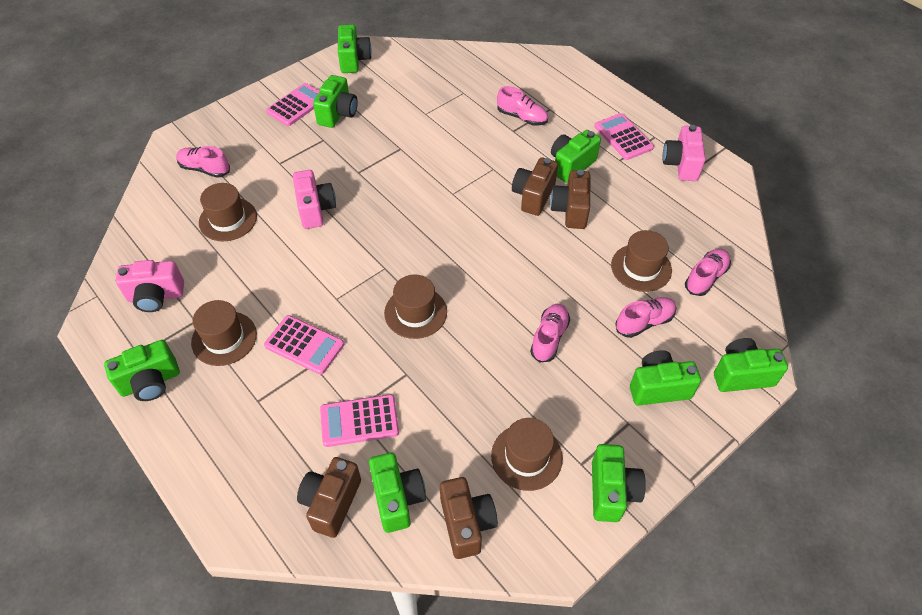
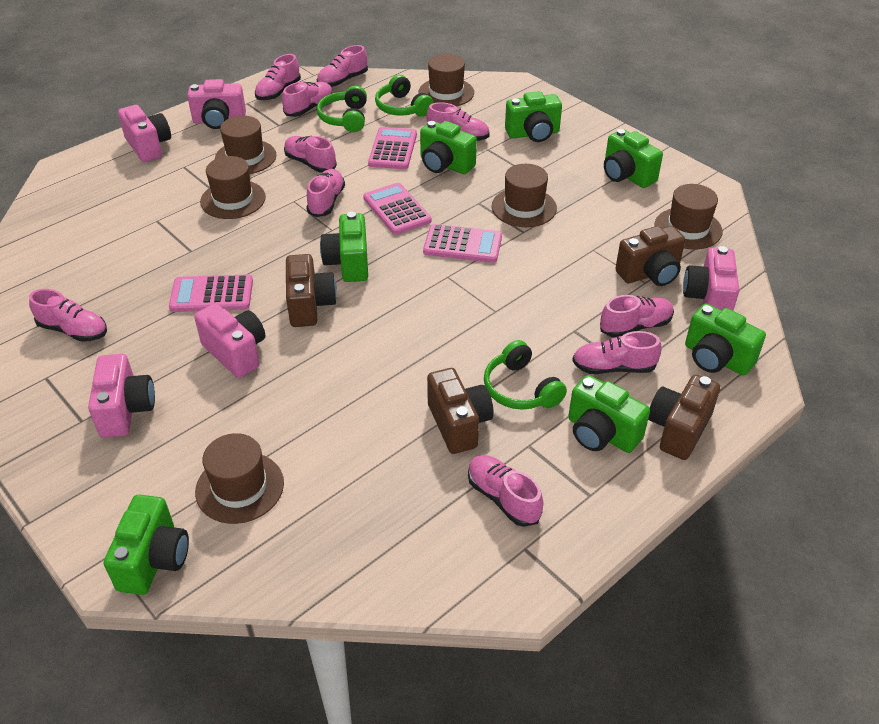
brown hat: 5 -> 6
green camera: 8 -> 7
green headphones: 0 -> 3
pink camera: 3 -> 5
pink shoe: 5 -> 10

